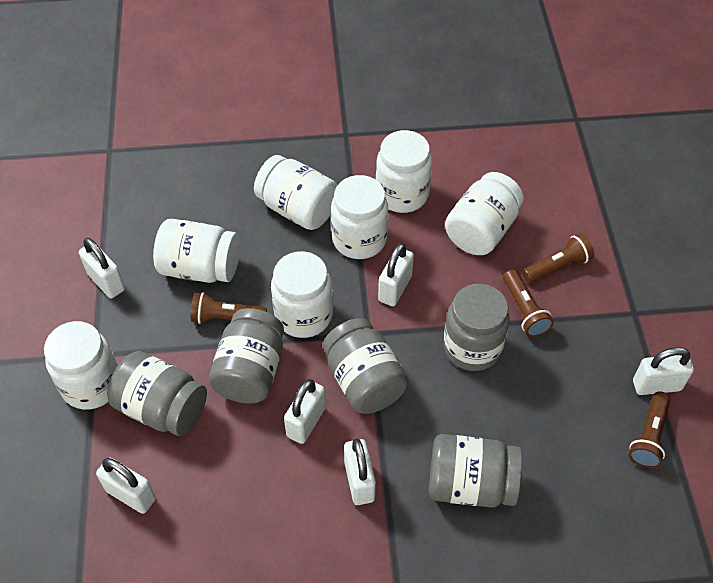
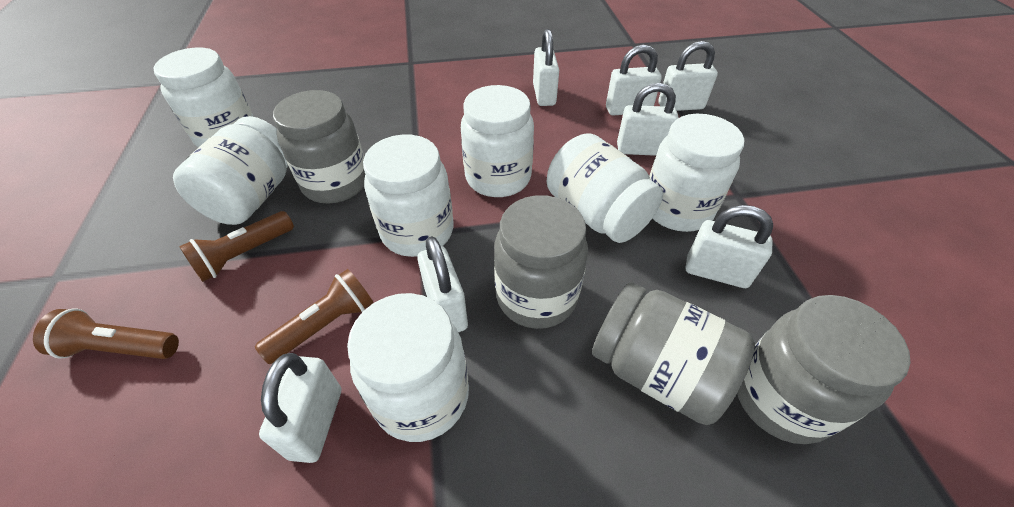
brown flashlight: 4 -> 3
grey jar: 5 -> 4
white padlock: 6 -> 7

